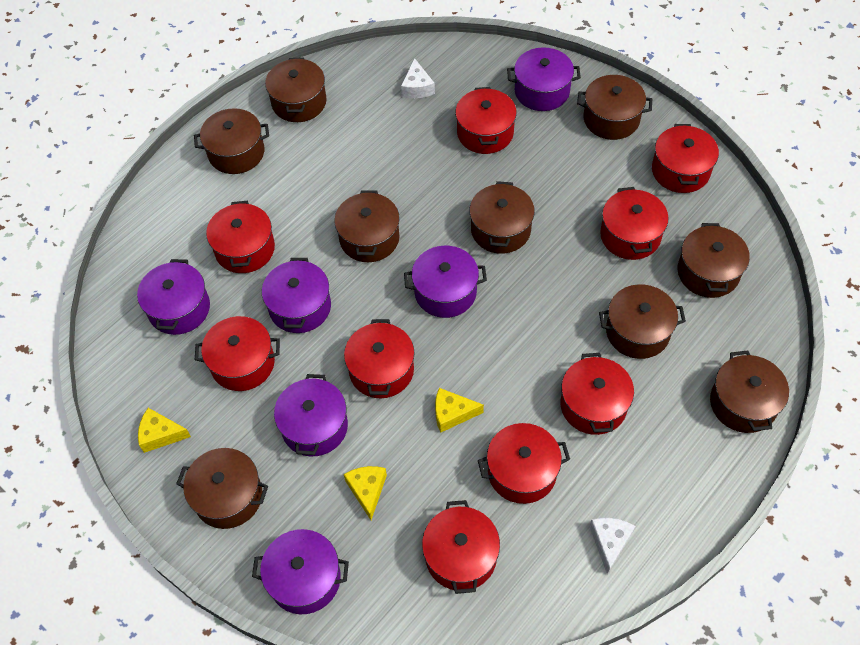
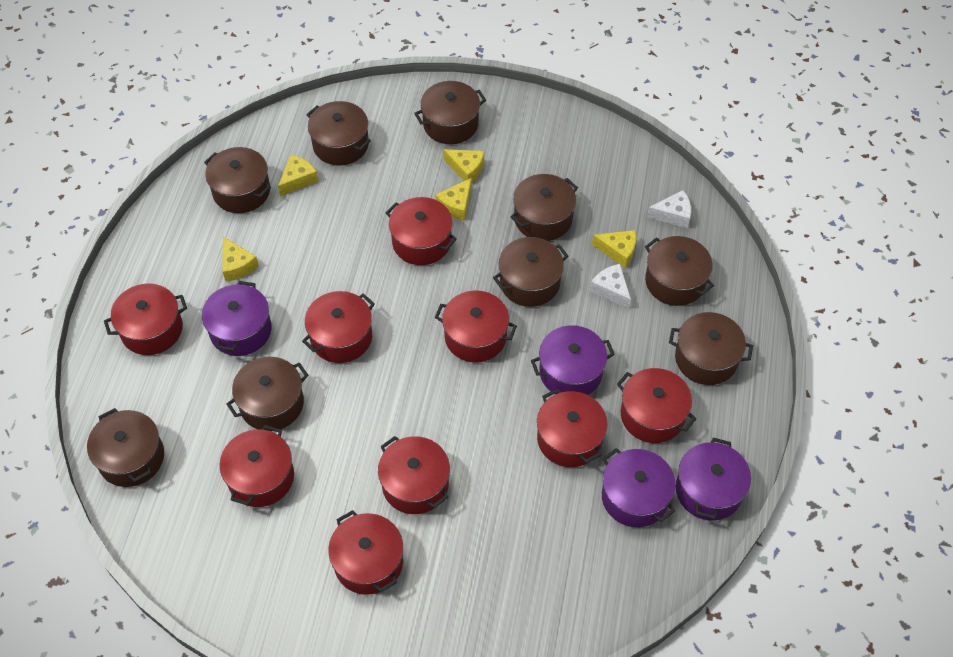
purple pot: 6 -> 4
yellow cheese: 3 -> 5

